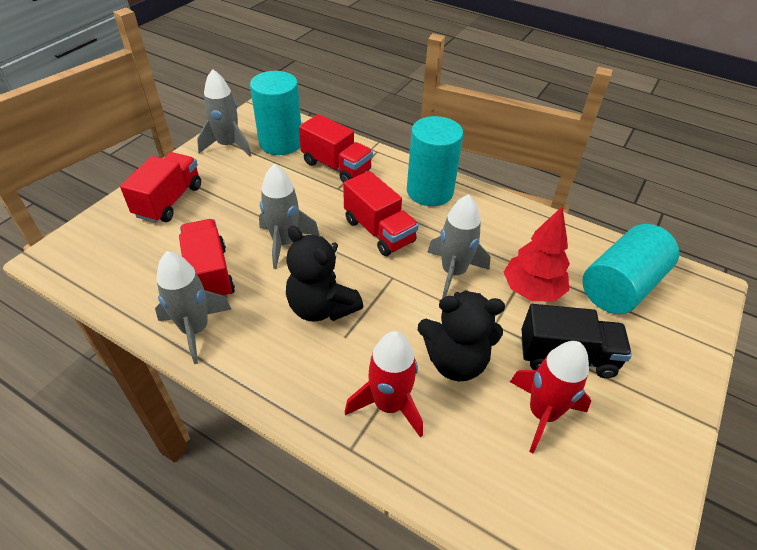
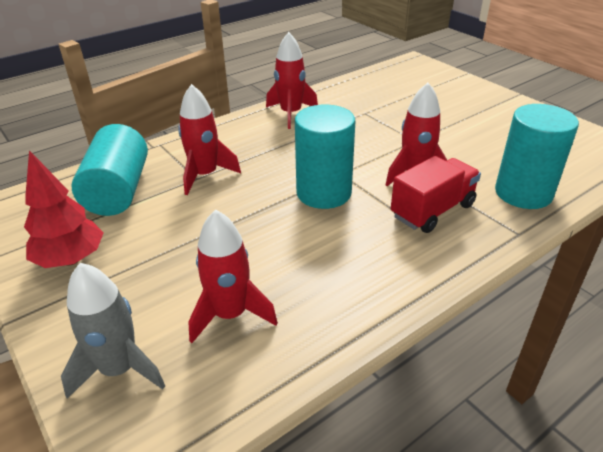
black teddy bear: 2 -> 0
black truck: 1 -> 0
grey rocket: 4 -> 1
red rocket: 2 -> 4
red truck: 4 -> 1

